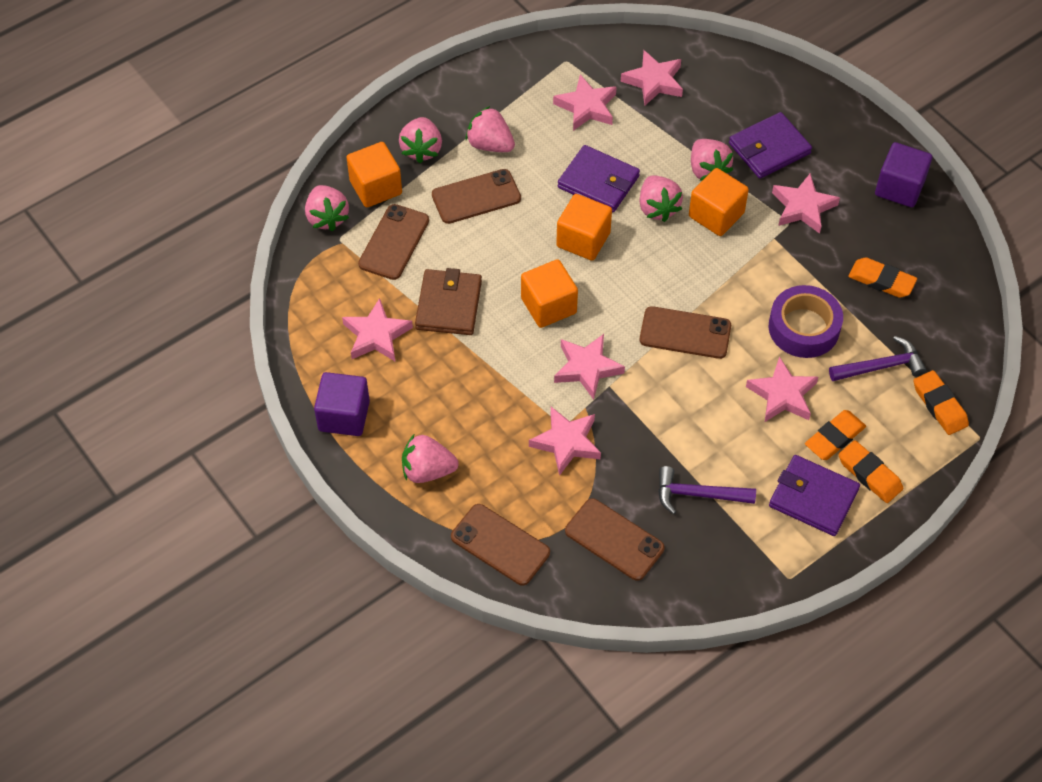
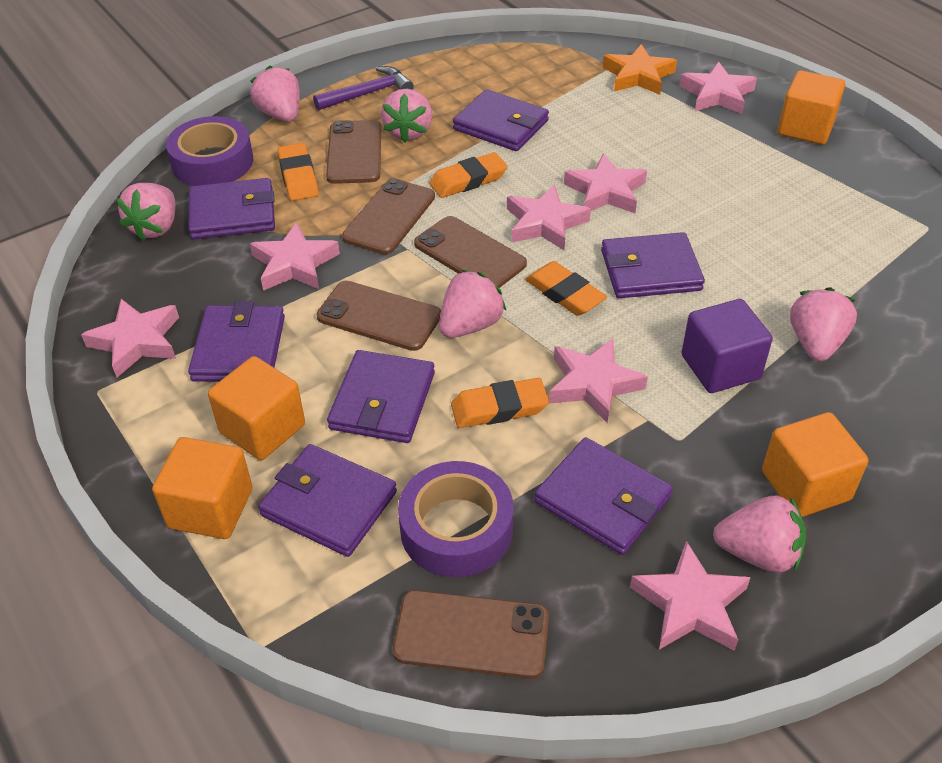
brown wallet: 1 -> 0
orange star: 0 -> 1
purple cube: 2 -> 1
purple hammer: 2 -> 1
purple tape: 1 -> 2
purple wallet: 3 -> 7

